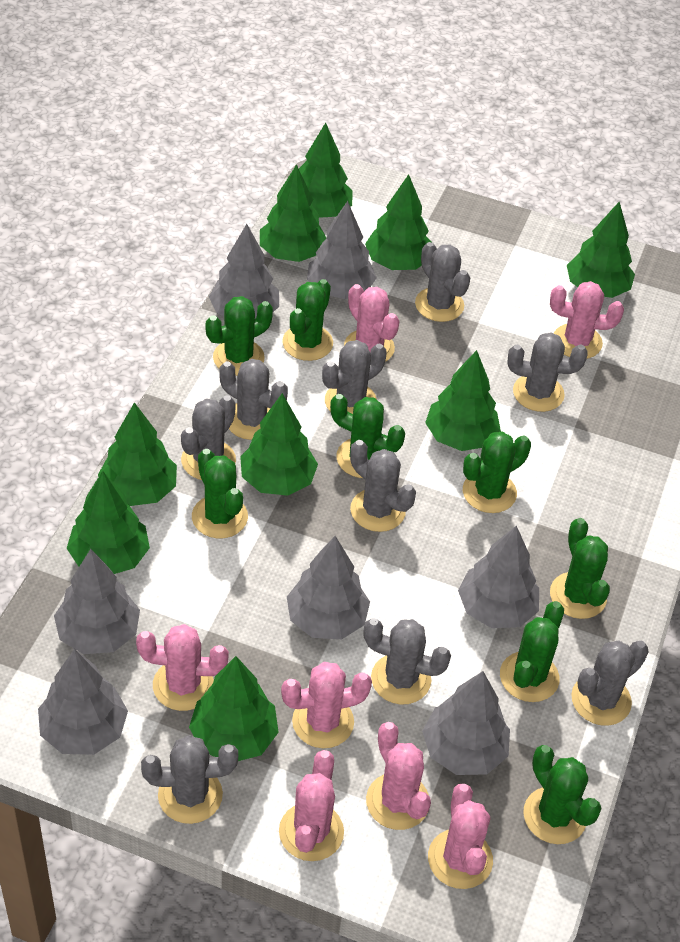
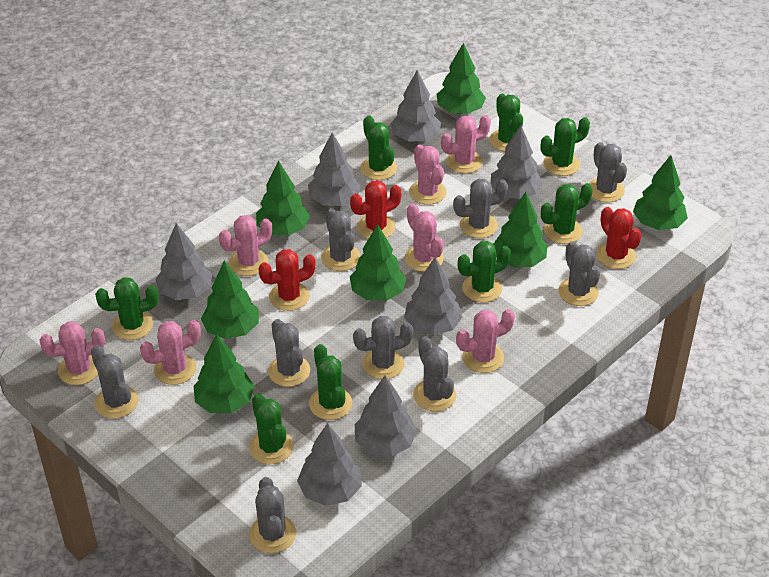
green tree: 9 -> 7
red cactus: 0 -> 3

